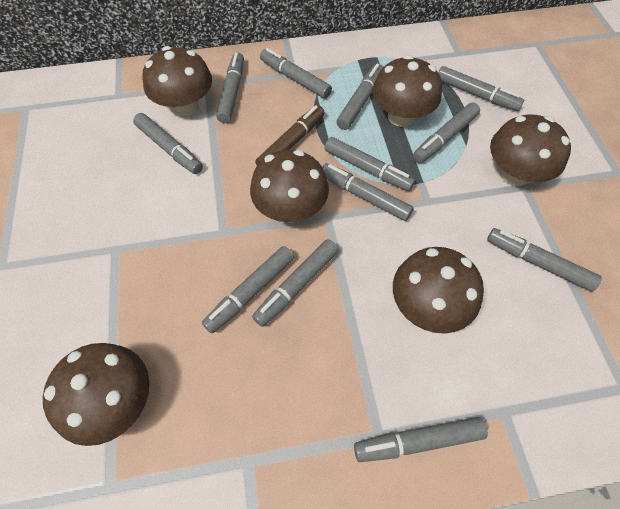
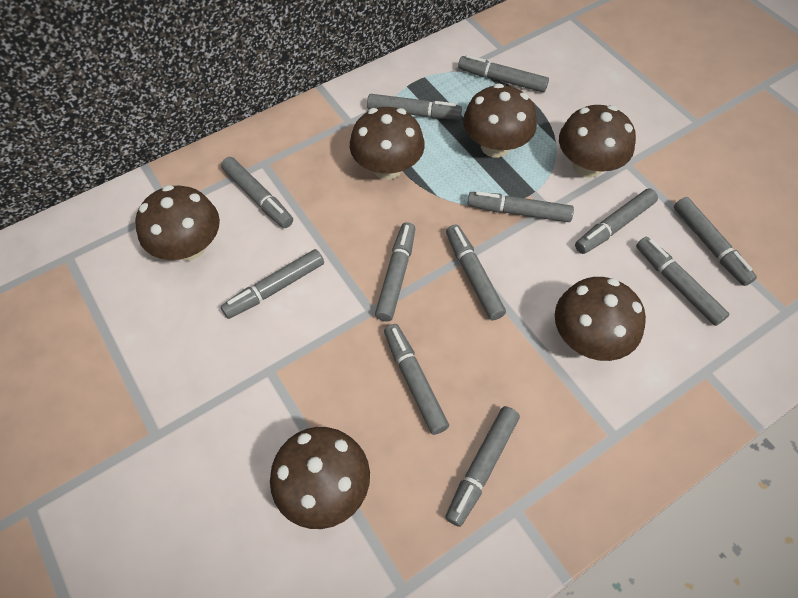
brown marker: 1 -> 0

